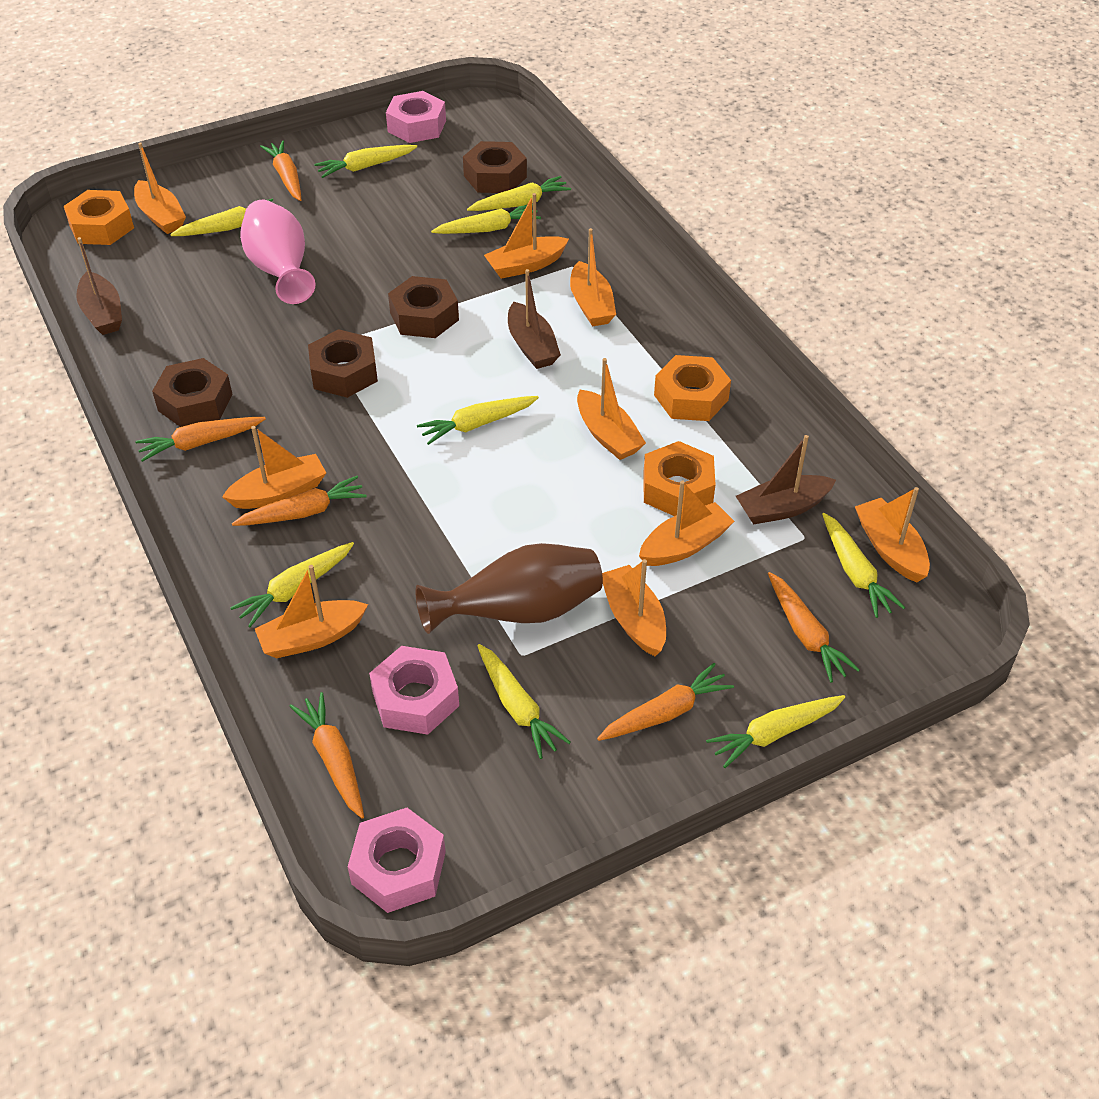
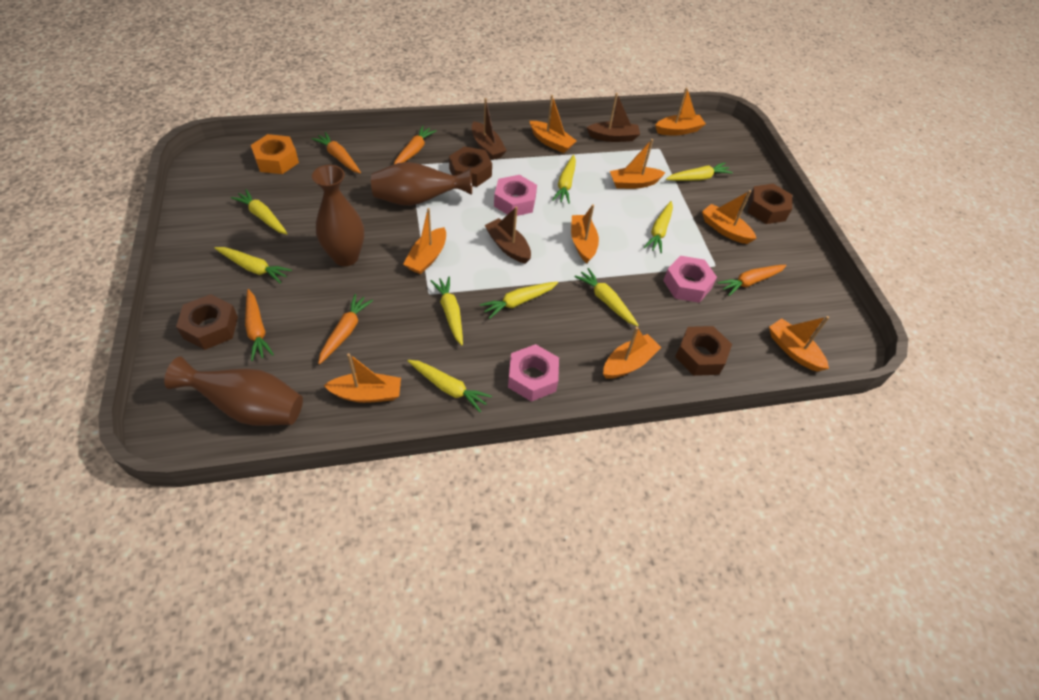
brown vase: 1 -> 3
orange carrot: 6 -> 5
orange nut: 3 -> 1
pink vase: 1 -> 0

